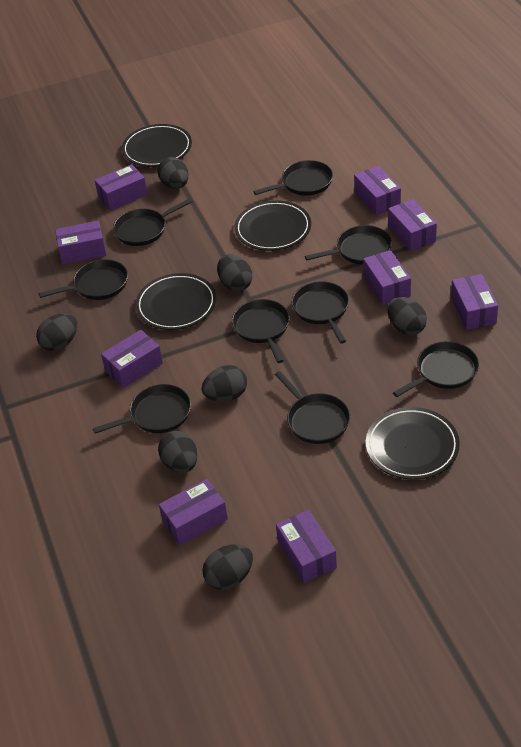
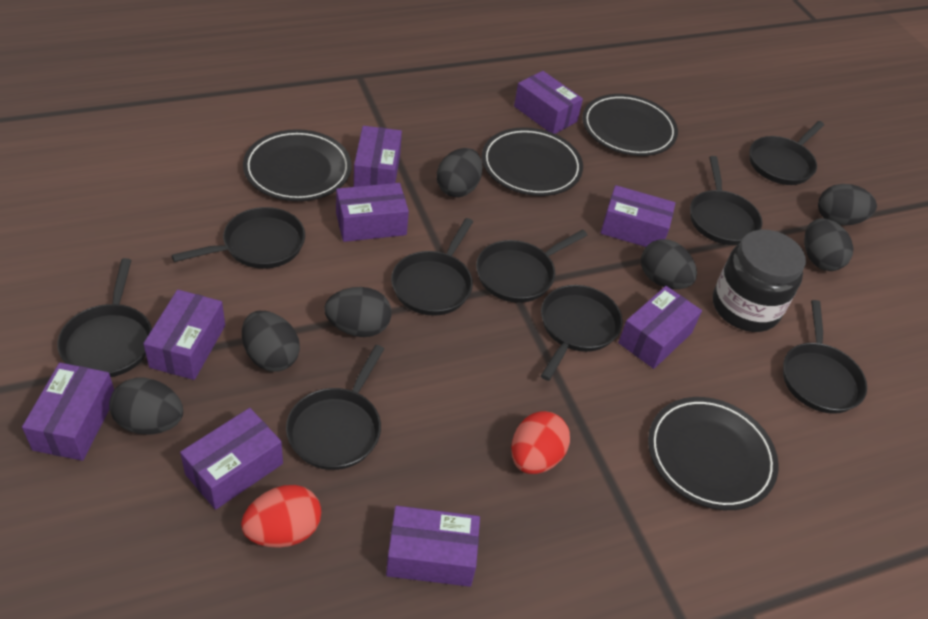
black jar: 0 -> 1
red egg: 0 -> 2

